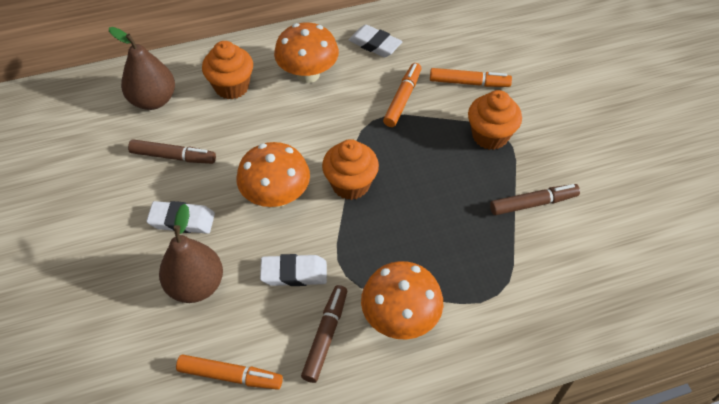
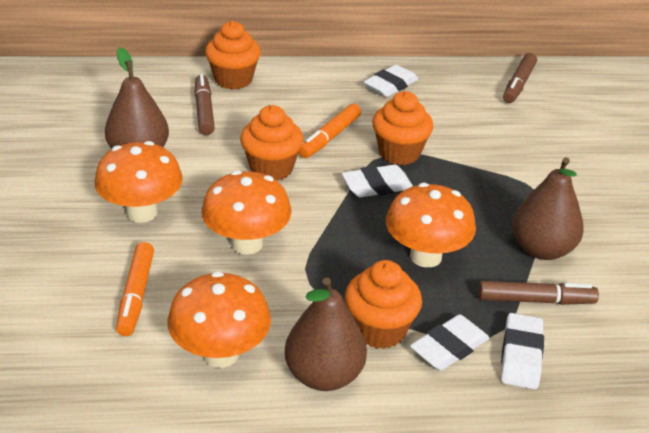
brown pear: 2 -> 3
orange cupcake: 3 -> 4
orange marker: 3 -> 2
orange mushroom: 3 -> 4
white eraser: 3 -> 4

